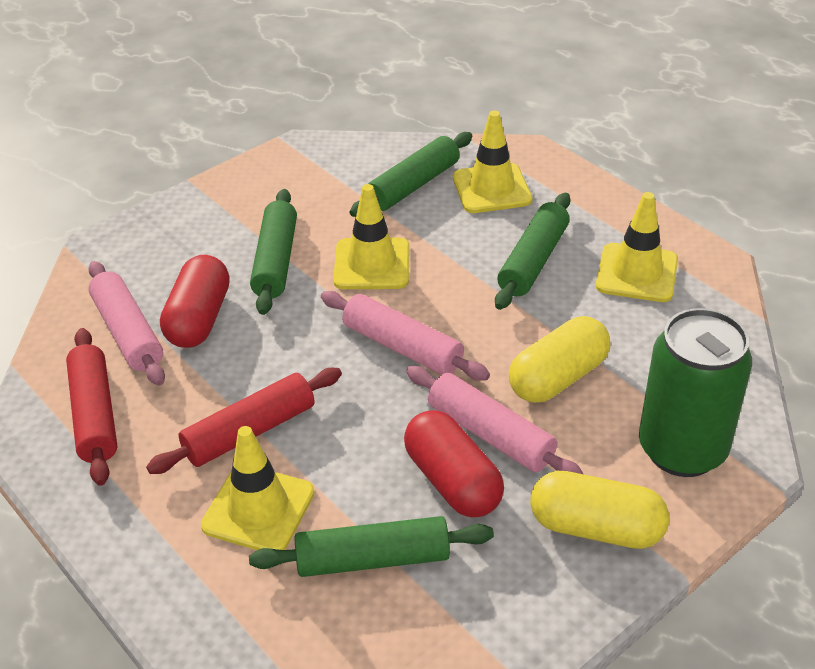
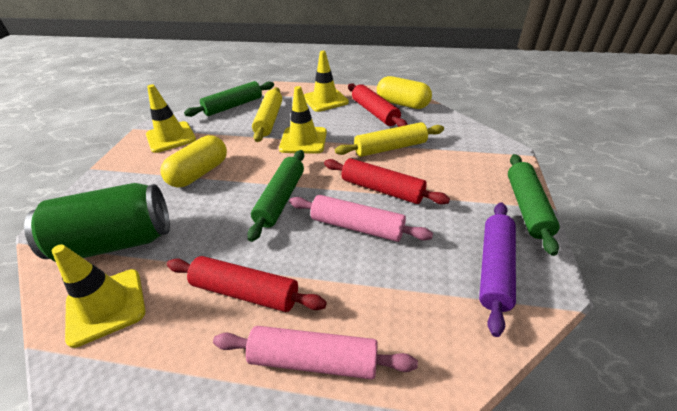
green rolling pin: 4 -> 3
pink rolling pin: 3 -> 2
purple rolling pin: 0 -> 1
red capsule: 2 -> 0
red rolling pin: 2 -> 3
yellow rolling pin: 0 -> 2

